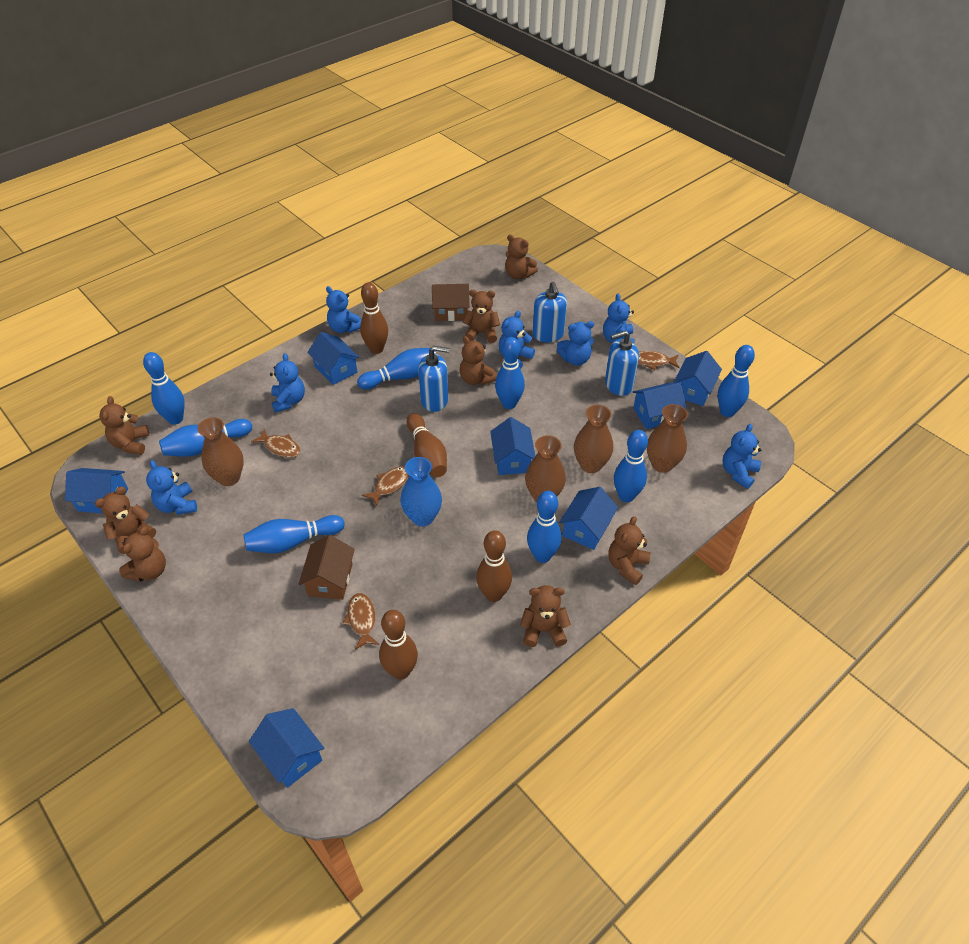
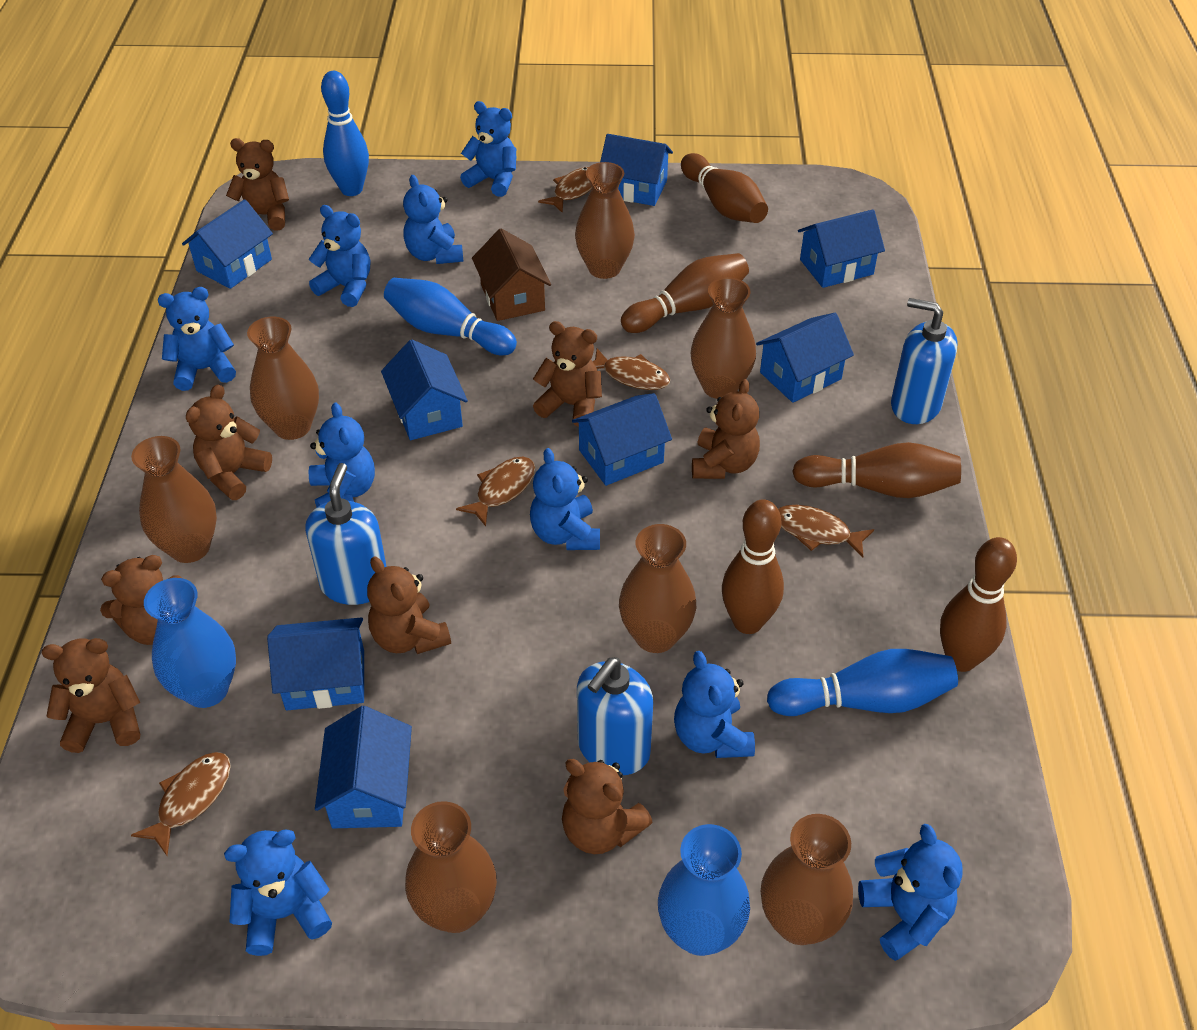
blue bowling pin: 8 -> 3
blue house: 7 -> 8
blue teddy bear: 7 -> 9
blue vase: 1 -> 2
brown bowling pin: 4 -> 5
brown fish: 4 -> 5
brown house: 2 -> 1
brown vase: 4 -> 7

